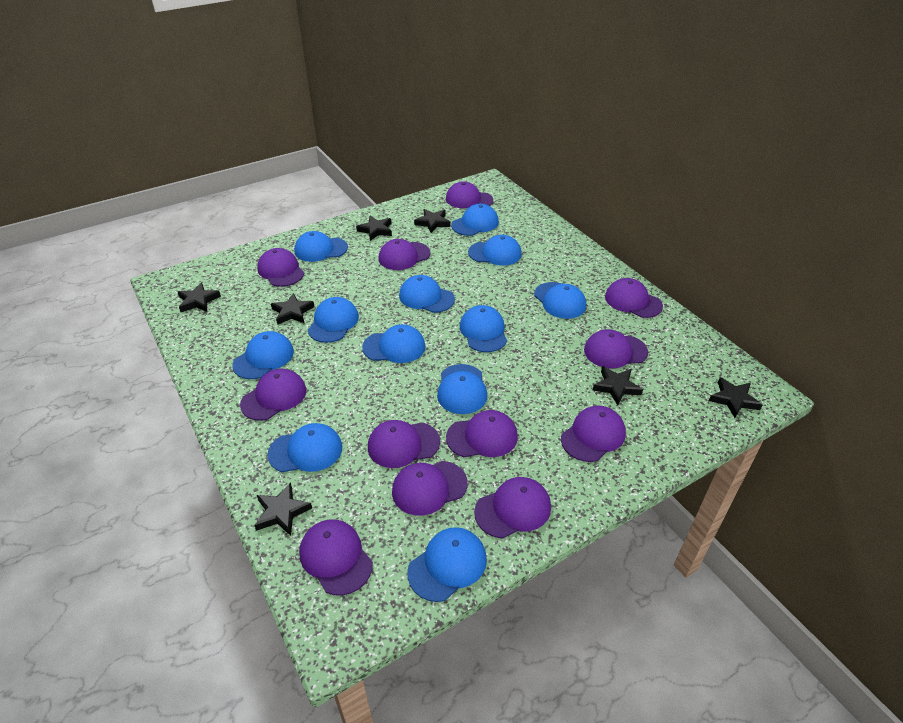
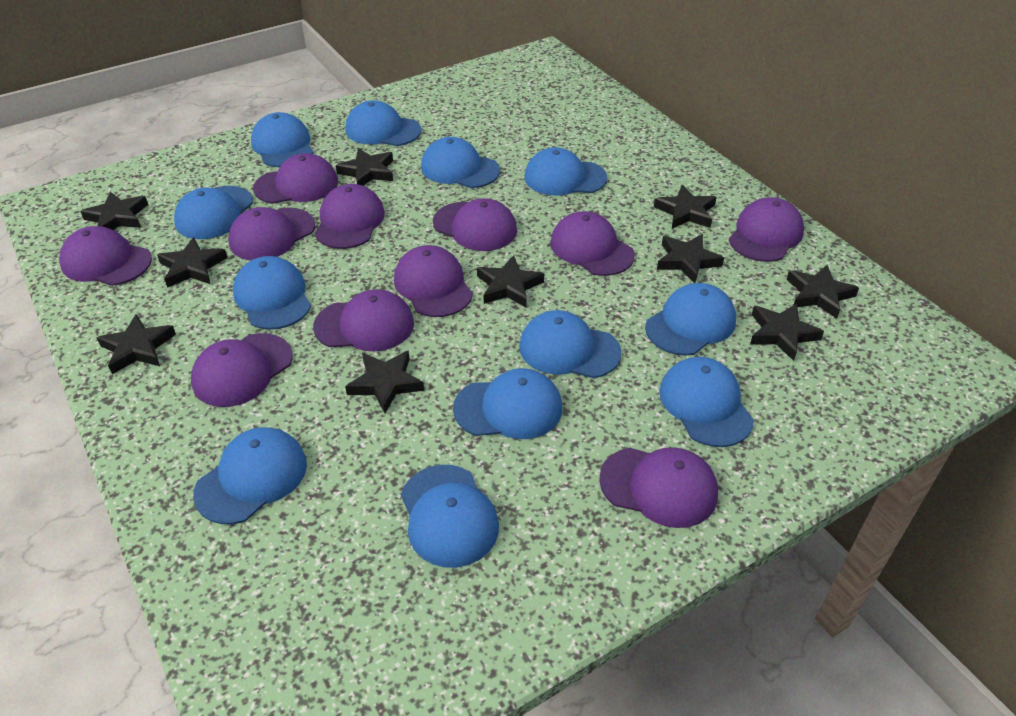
black star: 7 -> 10
purple cap: 12 -> 11

